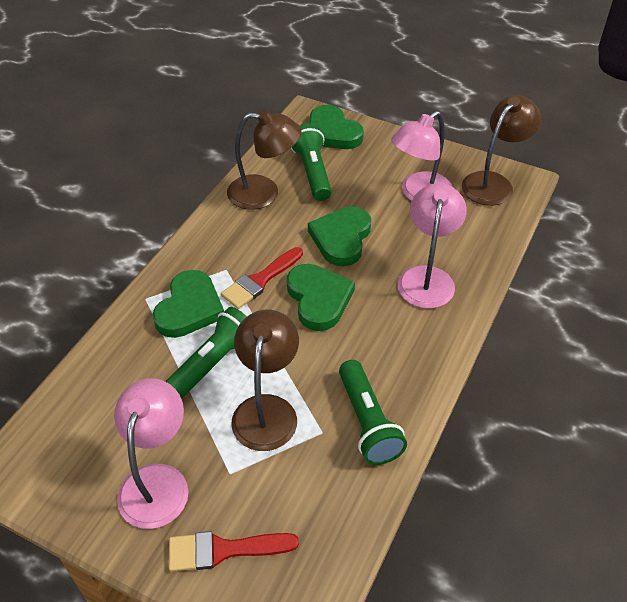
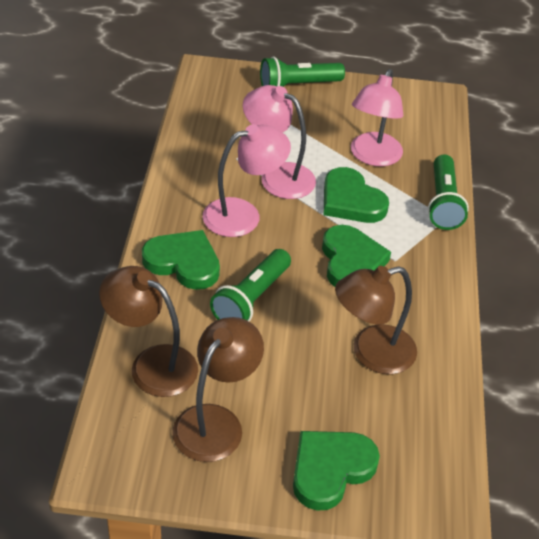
red brush: 2 -> 0

